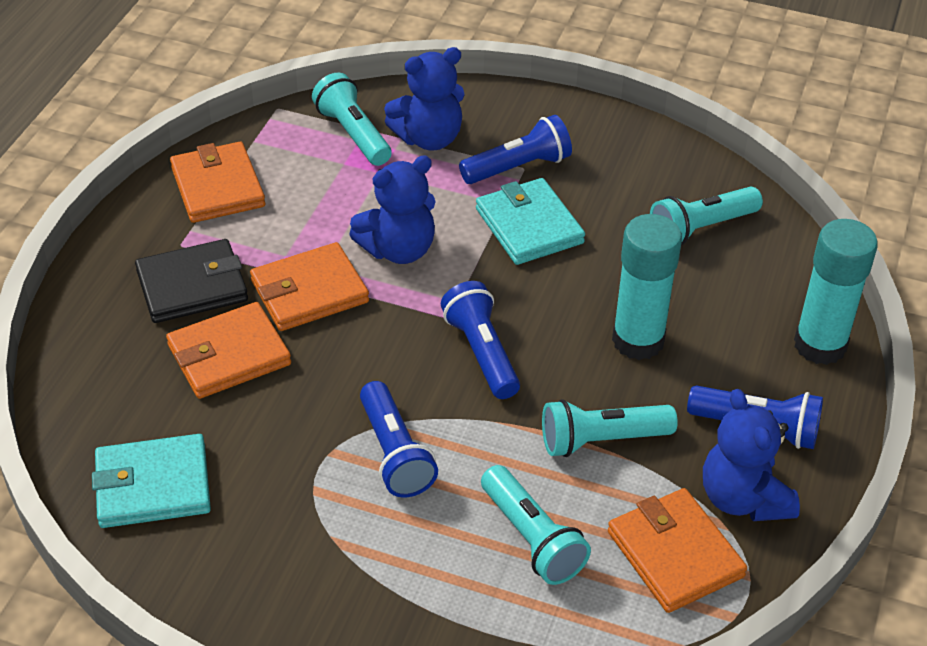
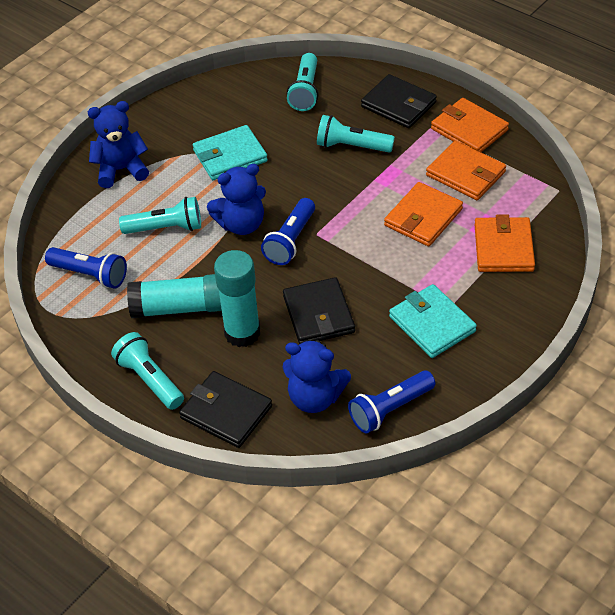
black wallet: 1 -> 3
blue flashlight: 4 -> 3

